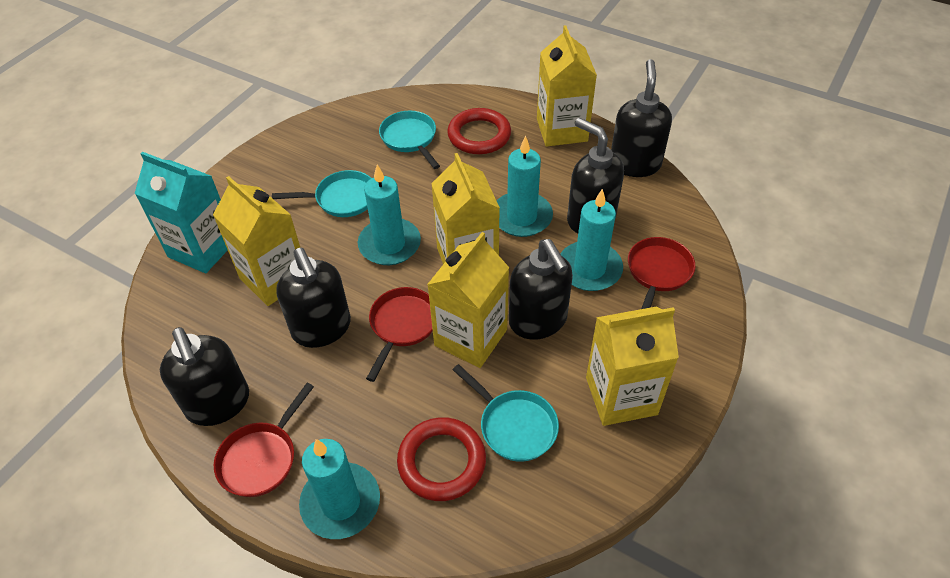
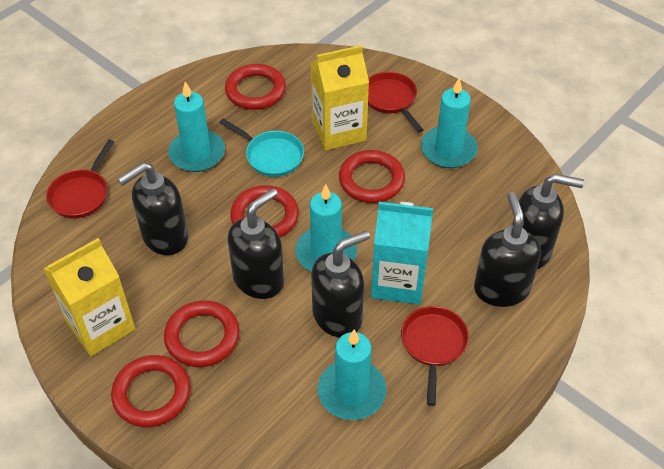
red ring: 2 -> 5
turquoise pan: 3 -> 1
yellow carton: 5 -> 2

